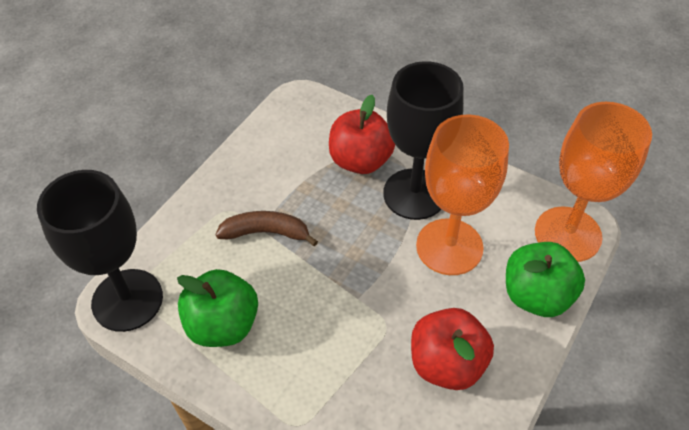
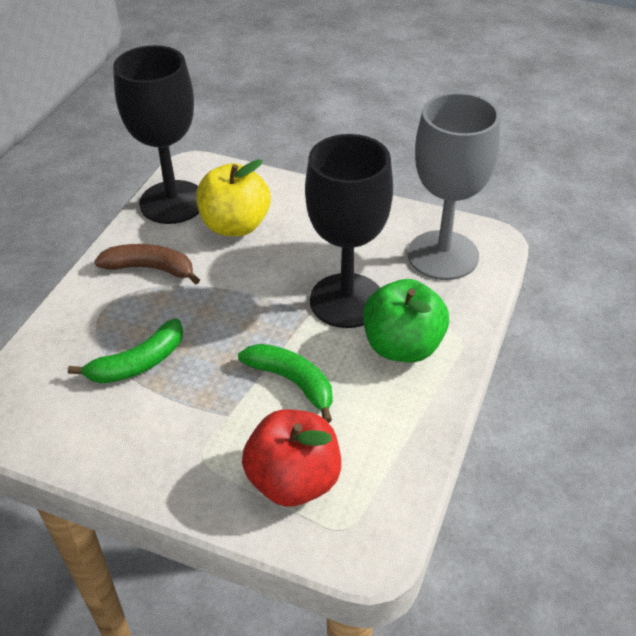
green apple: 2 -> 1
green banana: 0 -> 2
grey goblet: 0 -> 1
orange goblet: 2 -> 0
red apple: 2 -> 1
yellow apple: 0 -> 1

